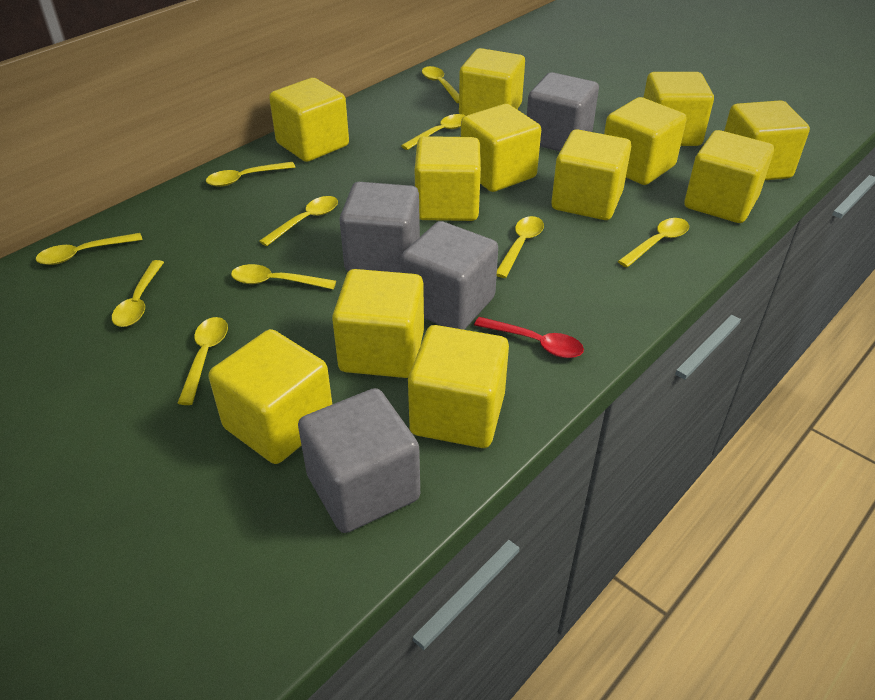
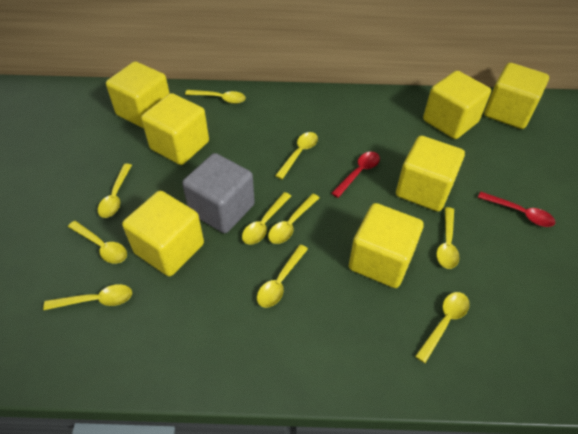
grey cube: 4 -> 1
red spoon: 1 -> 2
yellow cube: 12 -> 7

